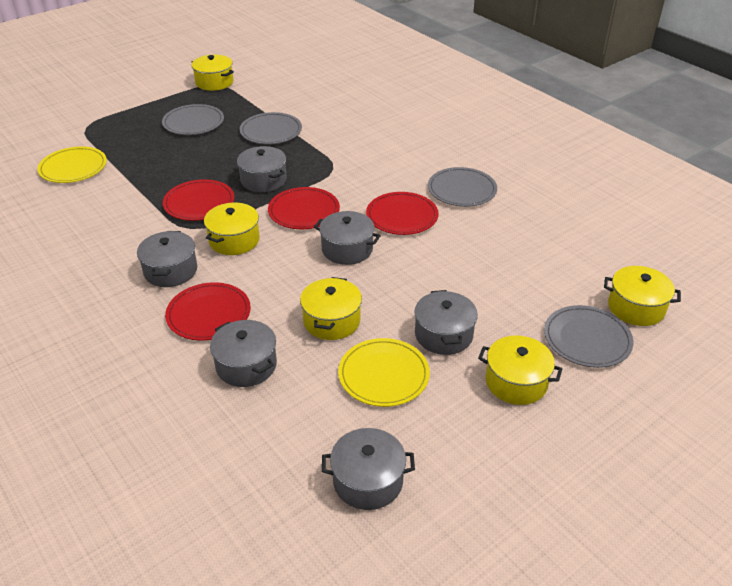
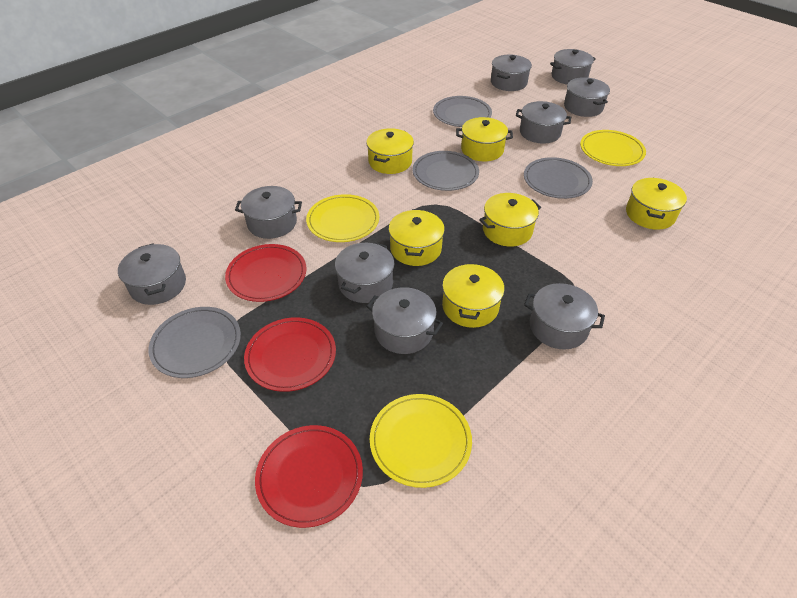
grey pot: 6 -> 9
red plate: 4 -> 3
yellow plate: 2 -> 3
yellow pot: 5 -> 6

